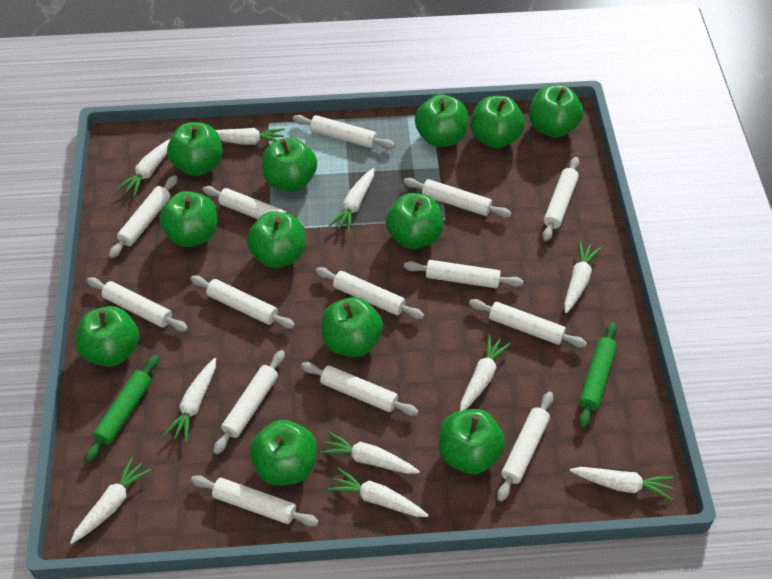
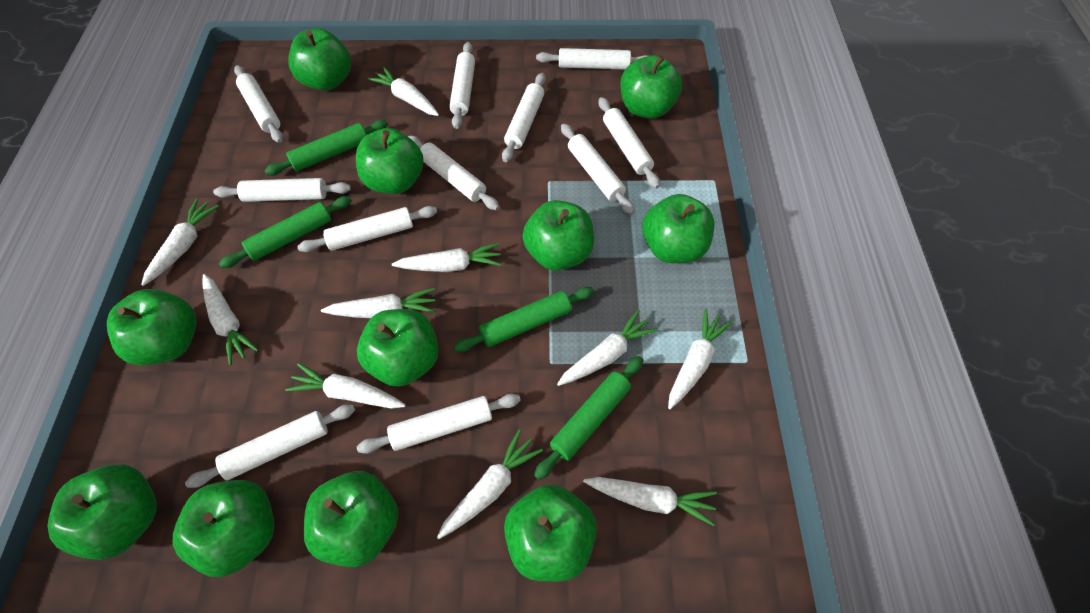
green apple: 12 -> 11
green rolling pin: 2 -> 4
white rolling pin: 14 -> 11

